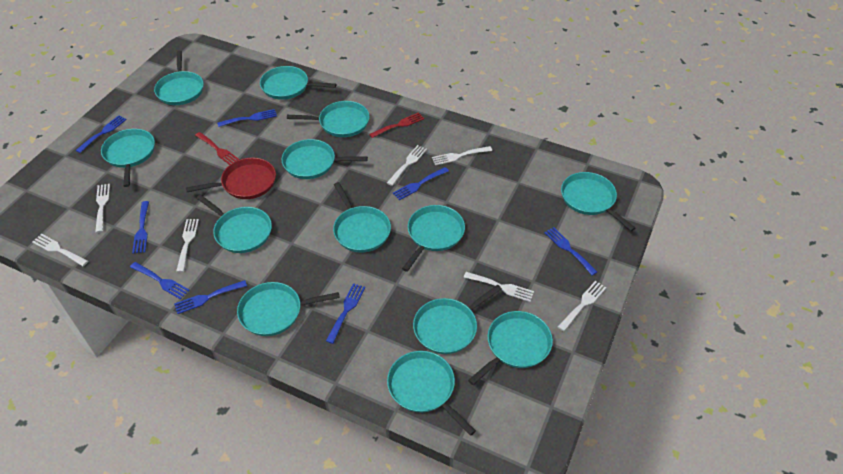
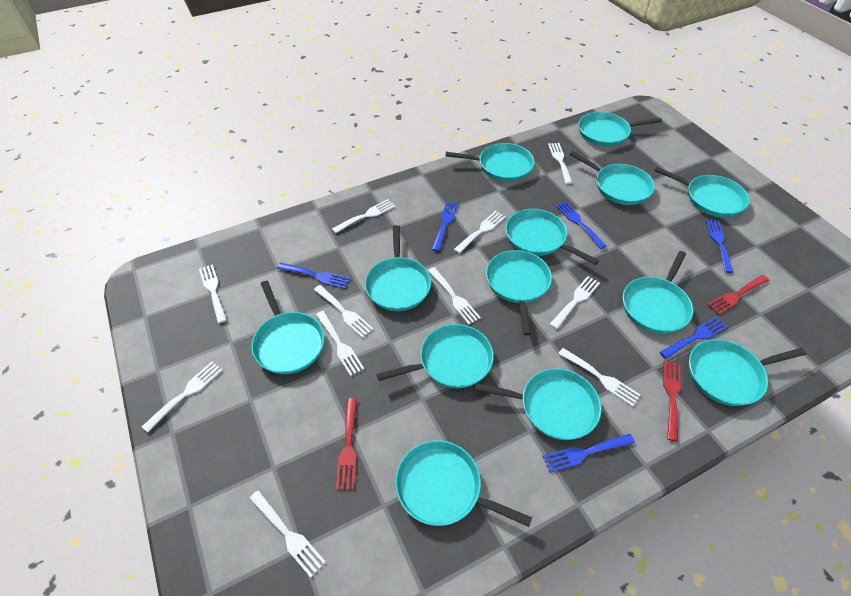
blue fork: 8 -> 6
red fork: 2 -> 3
red pan: 1 -> 0
white fork: 7 -> 11

